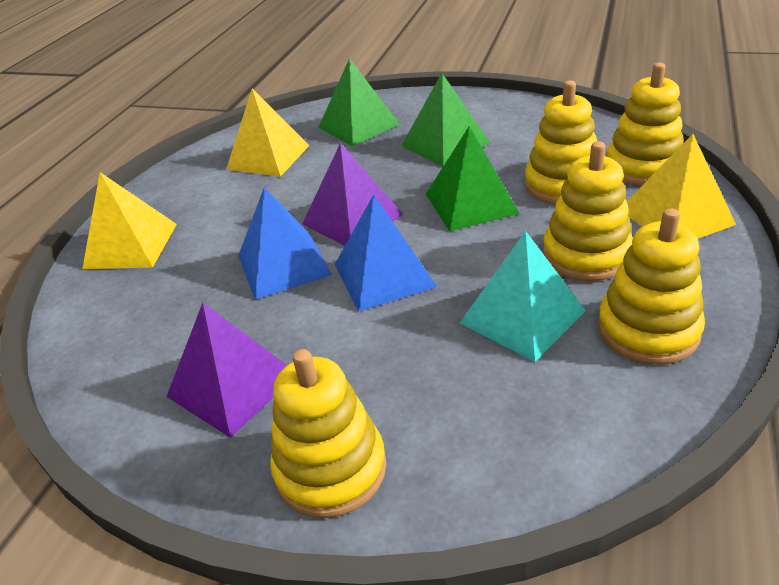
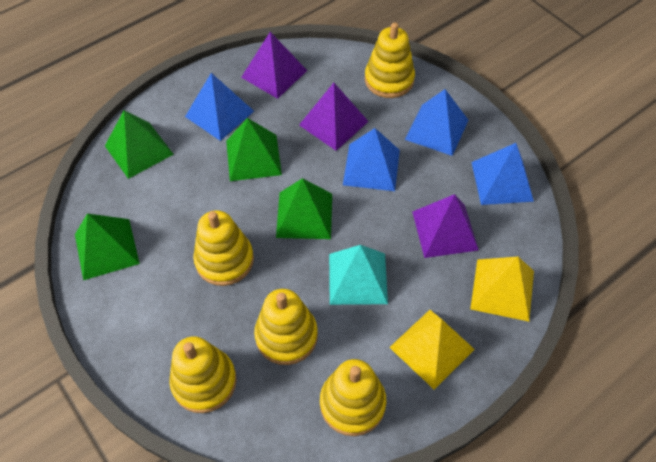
blue pyramid: 2 -> 4
green pyramid: 3 -> 4
purple pyramid: 2 -> 3
yellow pyramid: 3 -> 2

